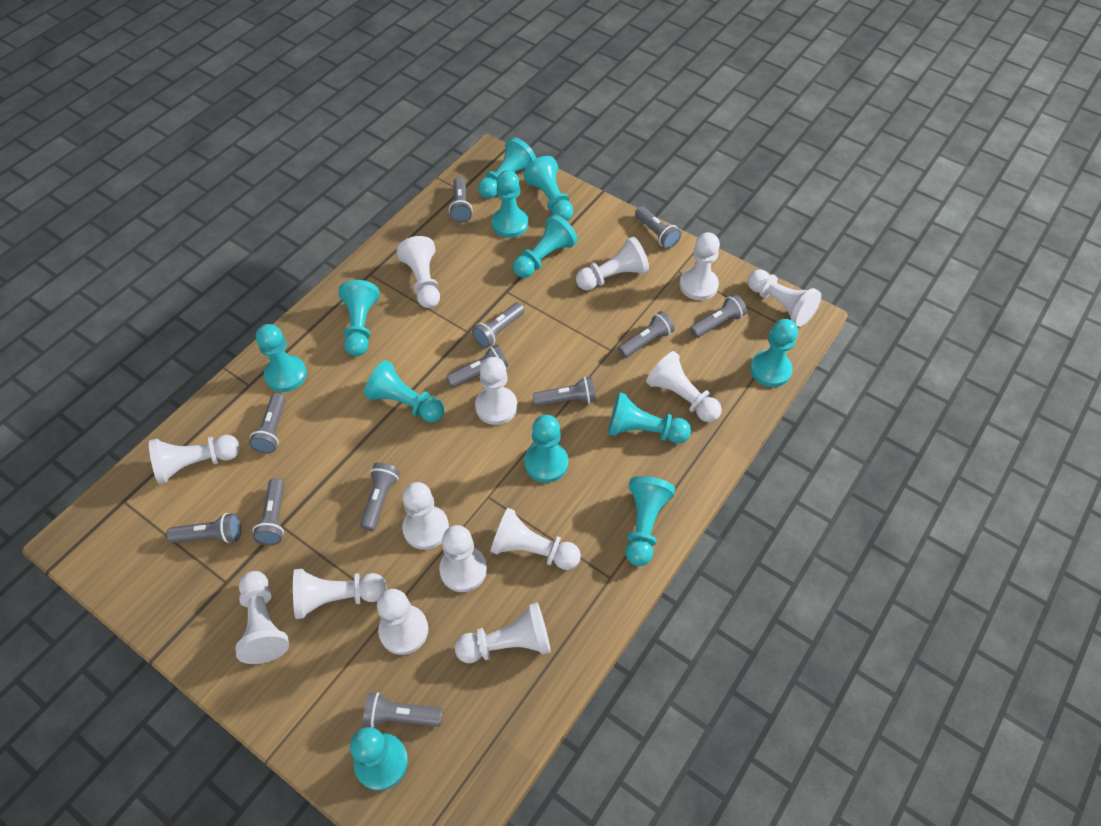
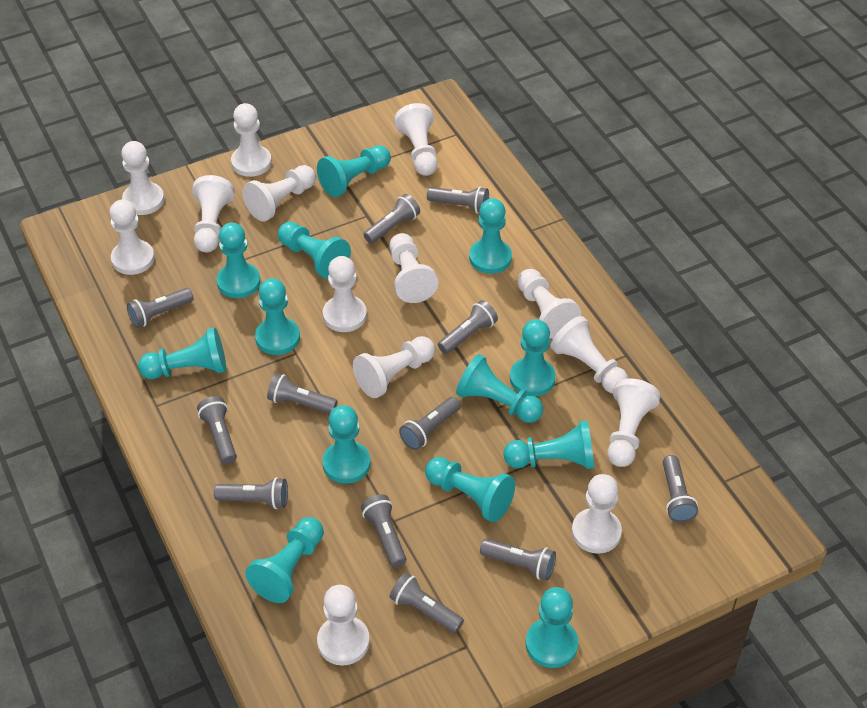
turquoise pawn: 12 -> 13

